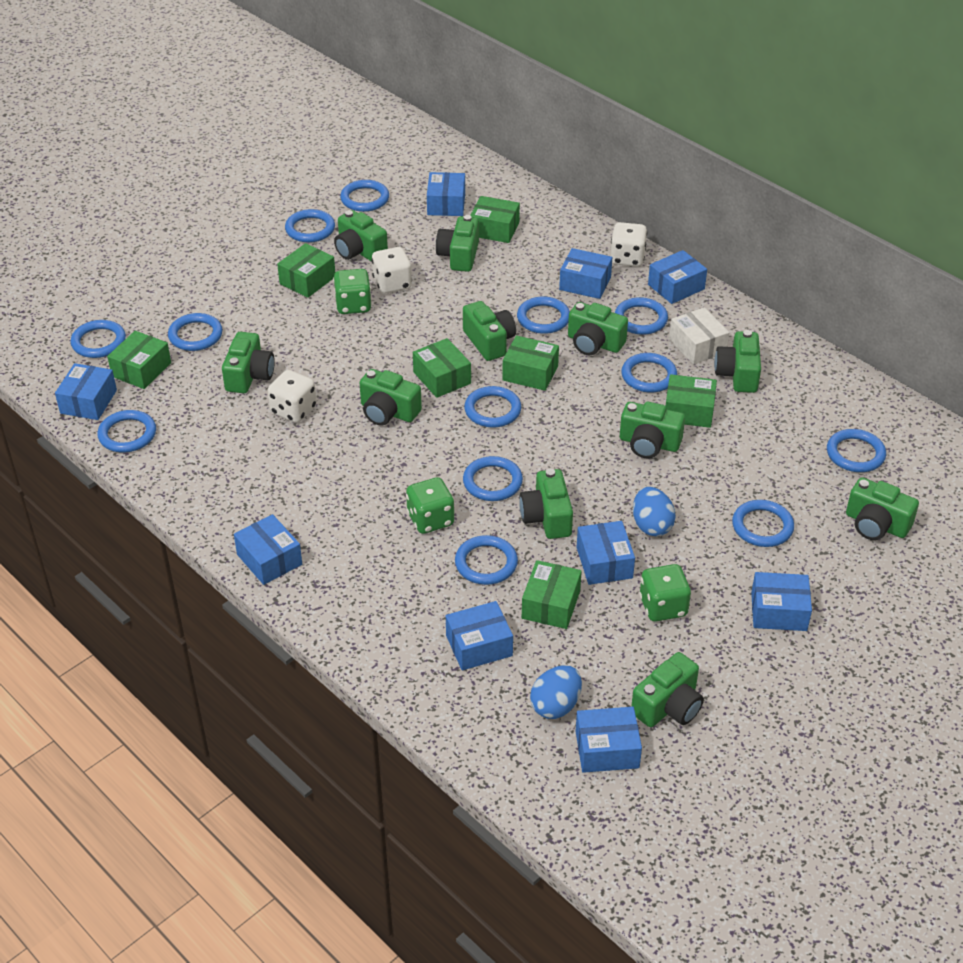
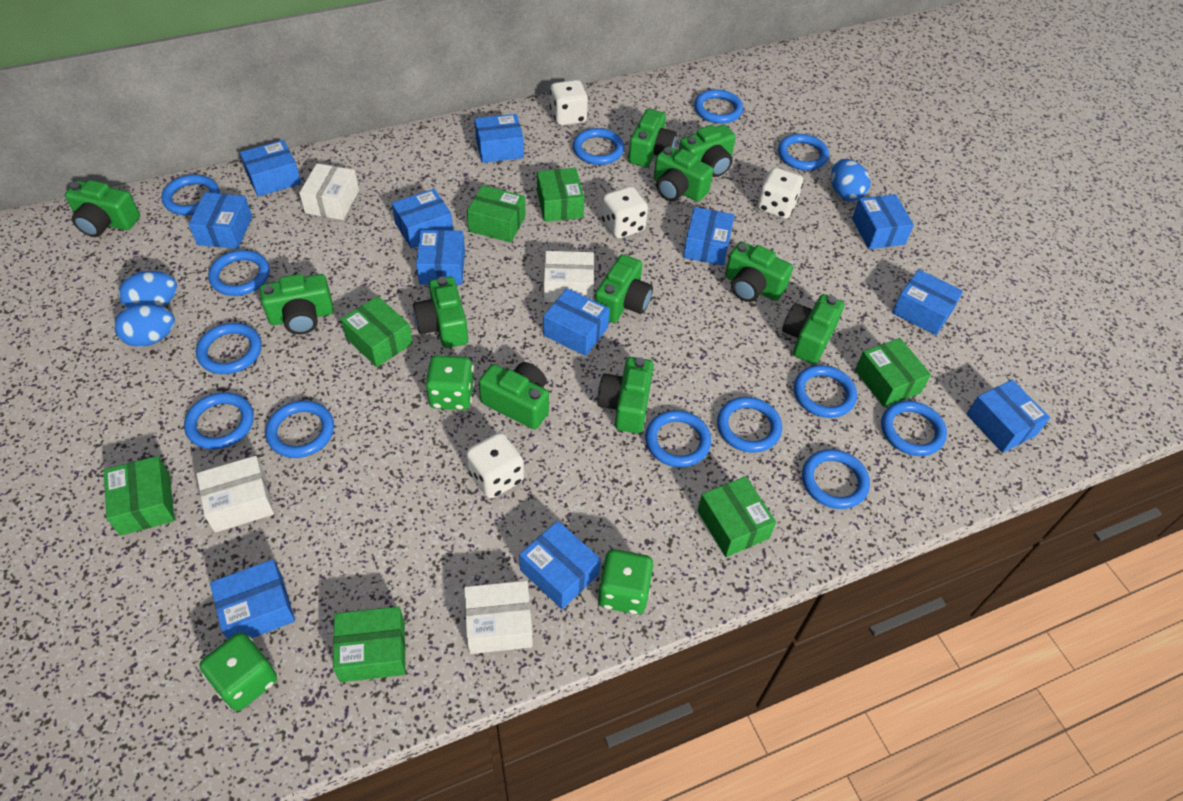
blue box: 9 -> 12
blue egg: 2 -> 3
white box: 1 -> 4
white dice: 3 -> 4

